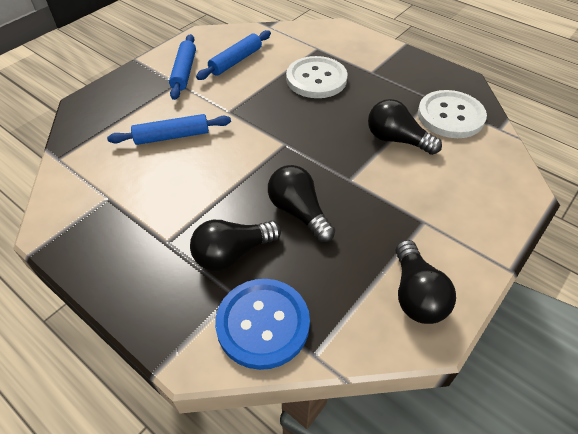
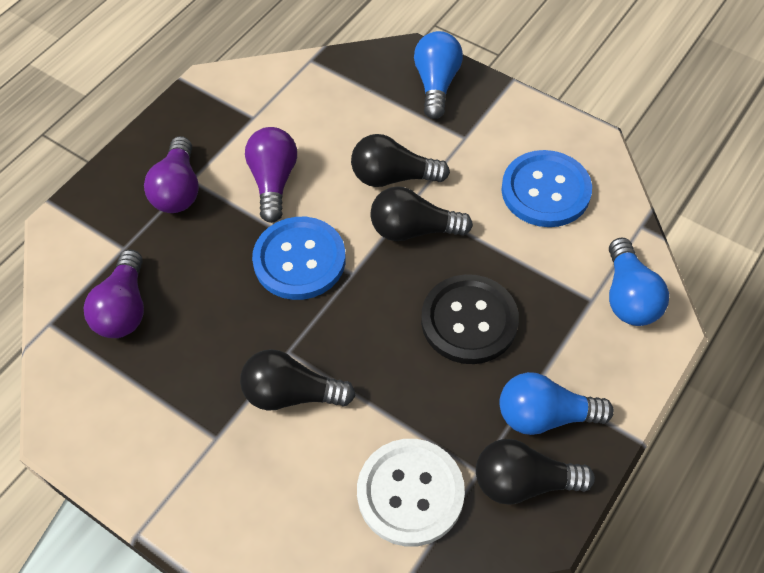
black button: 0 -> 1
blue button: 1 -> 2
blue light bulb: 0 -> 3
blue rolling pin: 3 -> 0
purple light bulb: 0 -> 3
white button: 2 -> 1

